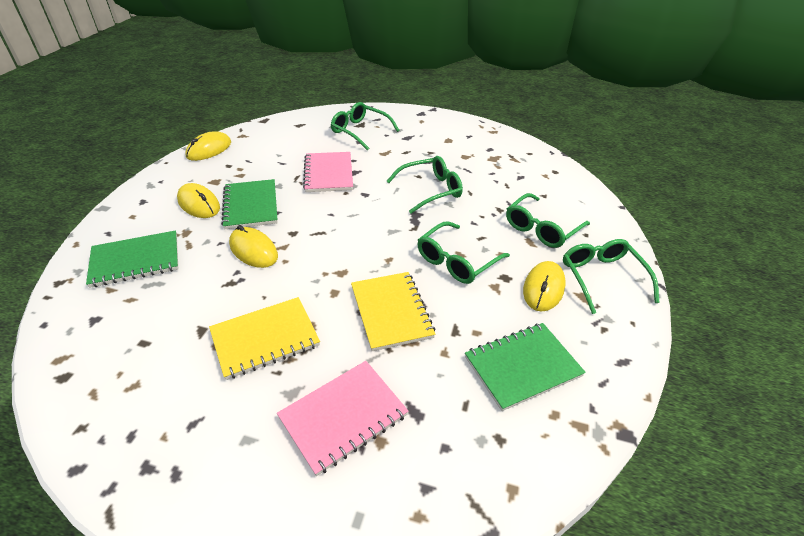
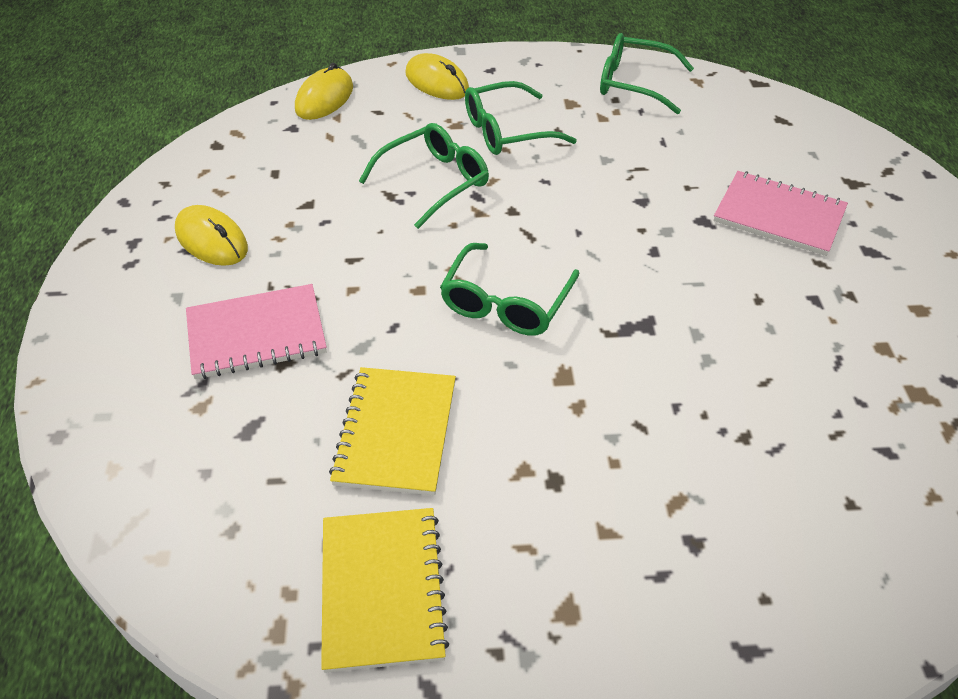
green glasses: 5 -> 4
green notebook: 3 -> 0
yellow mouse: 4 -> 3

